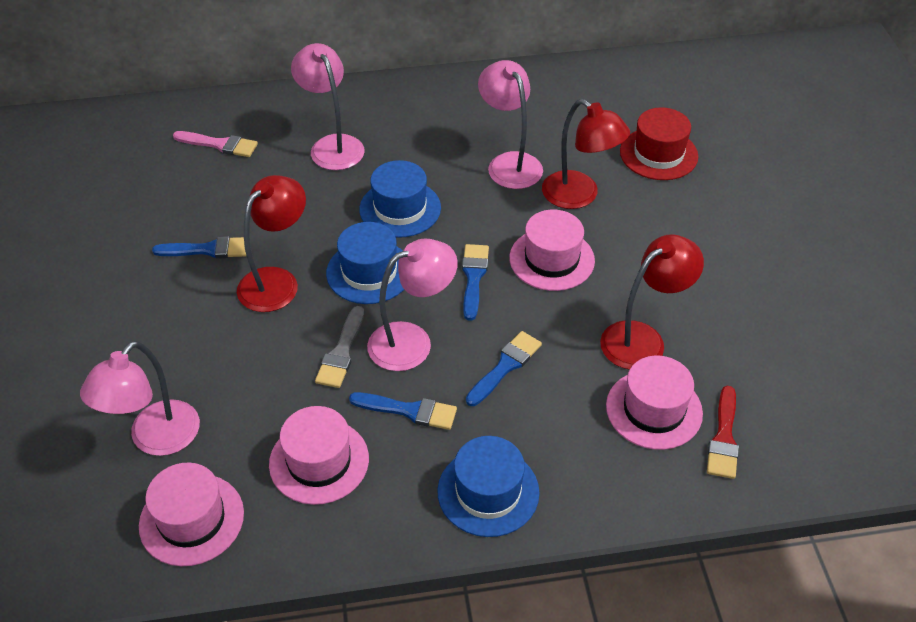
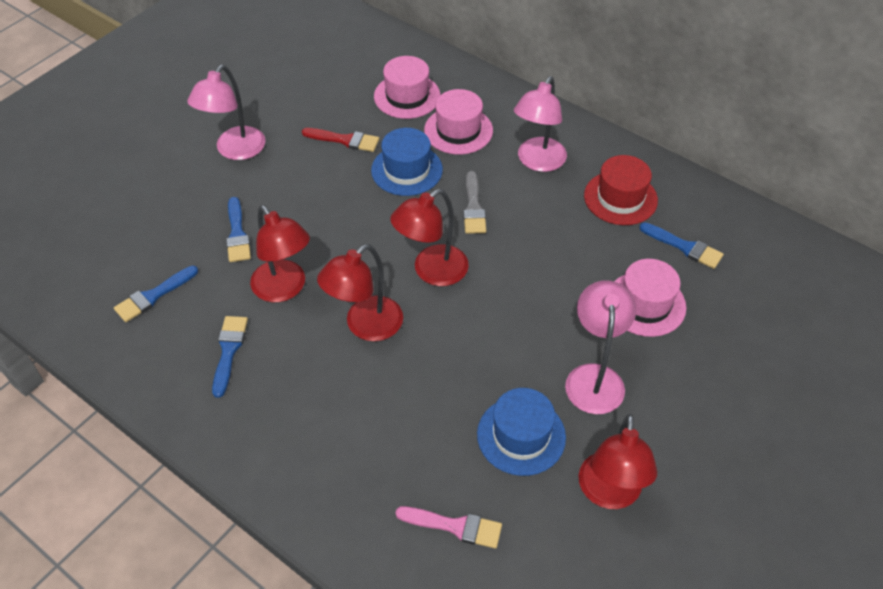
blue hat: 3 -> 2
pink hat: 4 -> 3
pink lamp: 4 -> 3
red lamp: 3 -> 4

